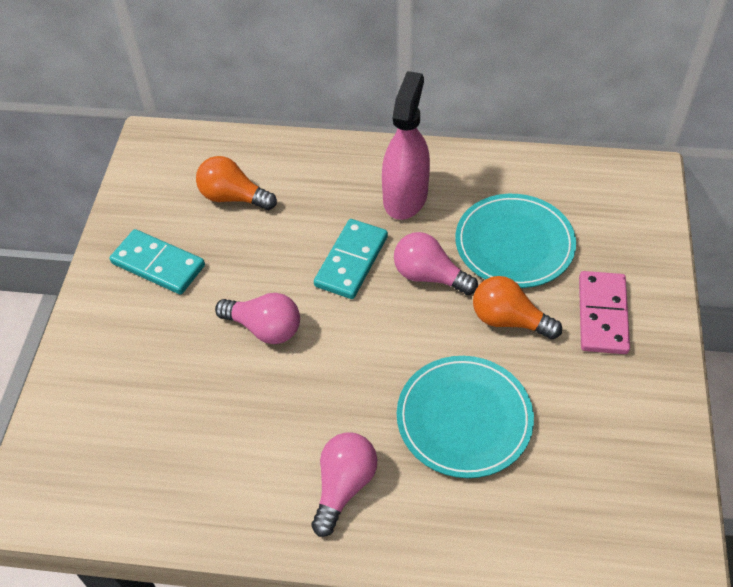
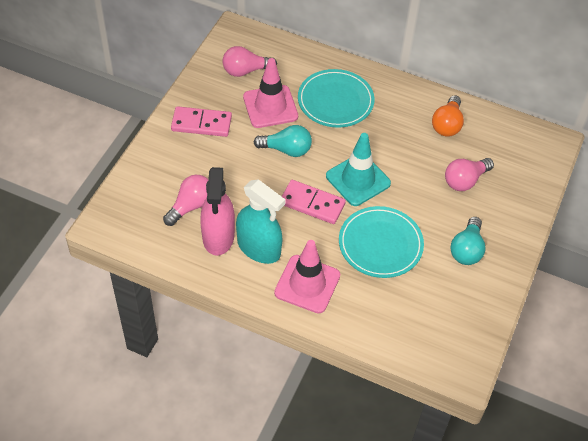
orange light bulb: 2 -> 1
pink domino: 1 -> 2
pink traffic cone: 0 -> 2
turquoise domino: 2 -> 0
turquoise light bulb: 0 -> 2
turquoise spray bottle: 0 -> 1
turquoise traffic cone: 0 -> 1

